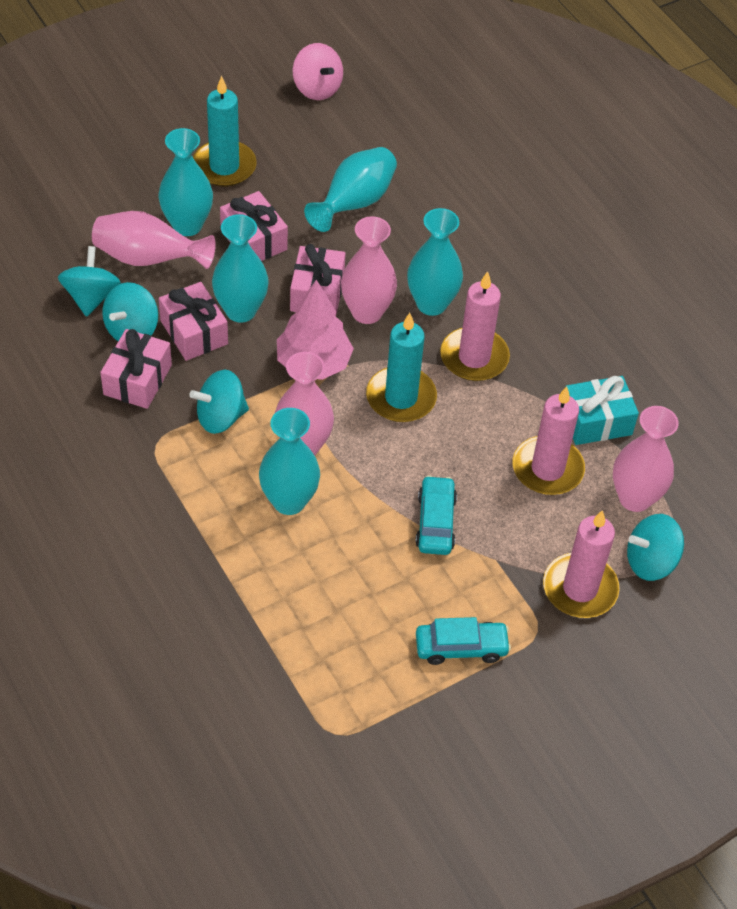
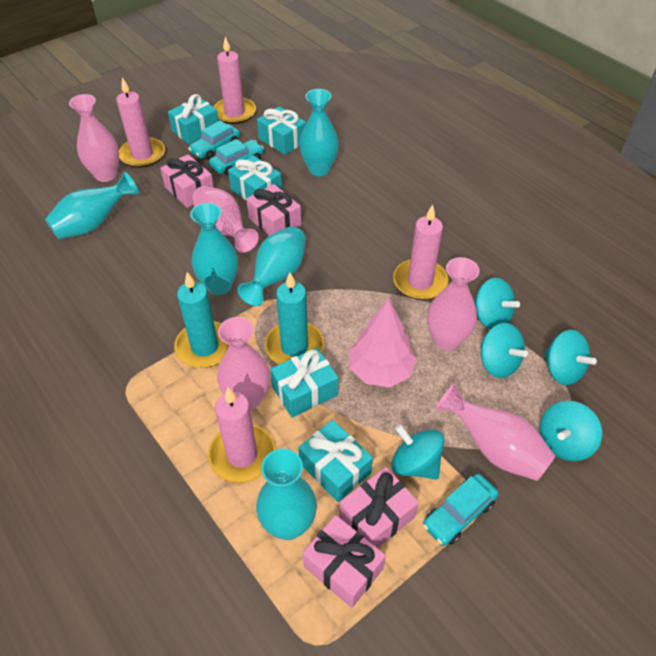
pink candle: 3 -> 4
pink spinning top: 1 -> 0
pink vase: 4 -> 5
turquoise car: 2 -> 3
turquoise gift: 1 -> 5
turquoise spinning top: 4 -> 5

